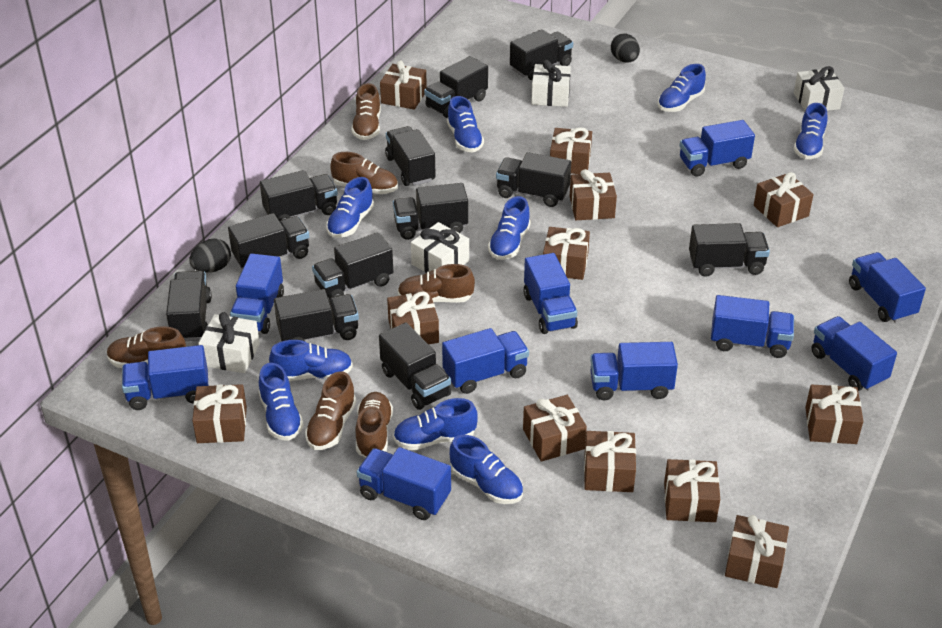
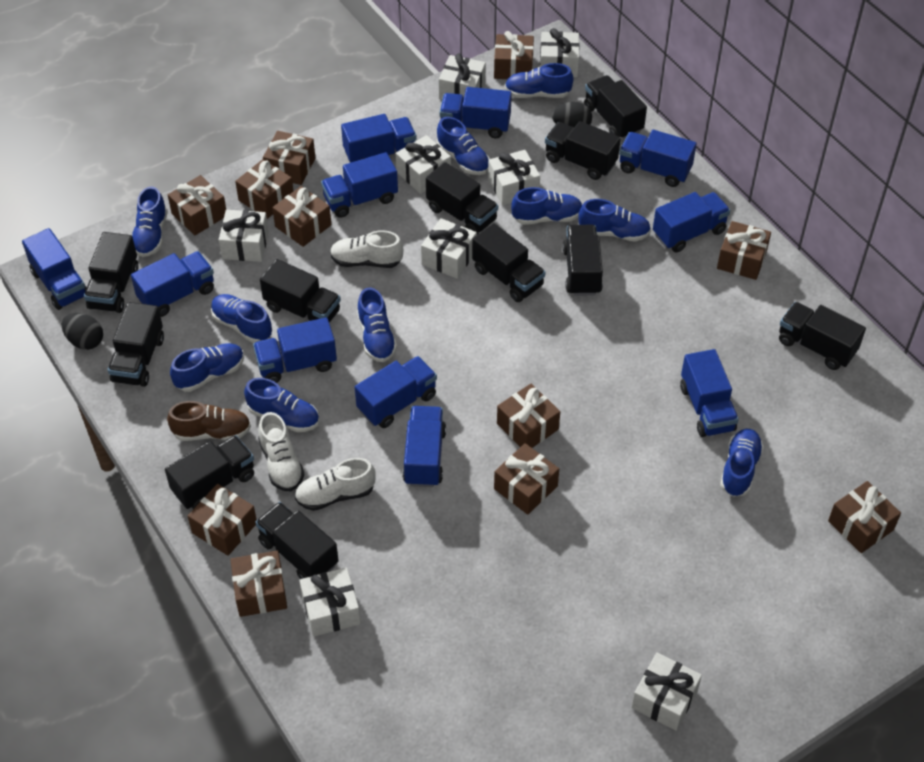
black truck: 12 -> 11
blue shoe: 9 -> 10
blue truck: 10 -> 11
brown gift: 12 -> 11
brown shoe: 6 -> 1
white gift: 4 -> 8
white shoe: 0 -> 3

